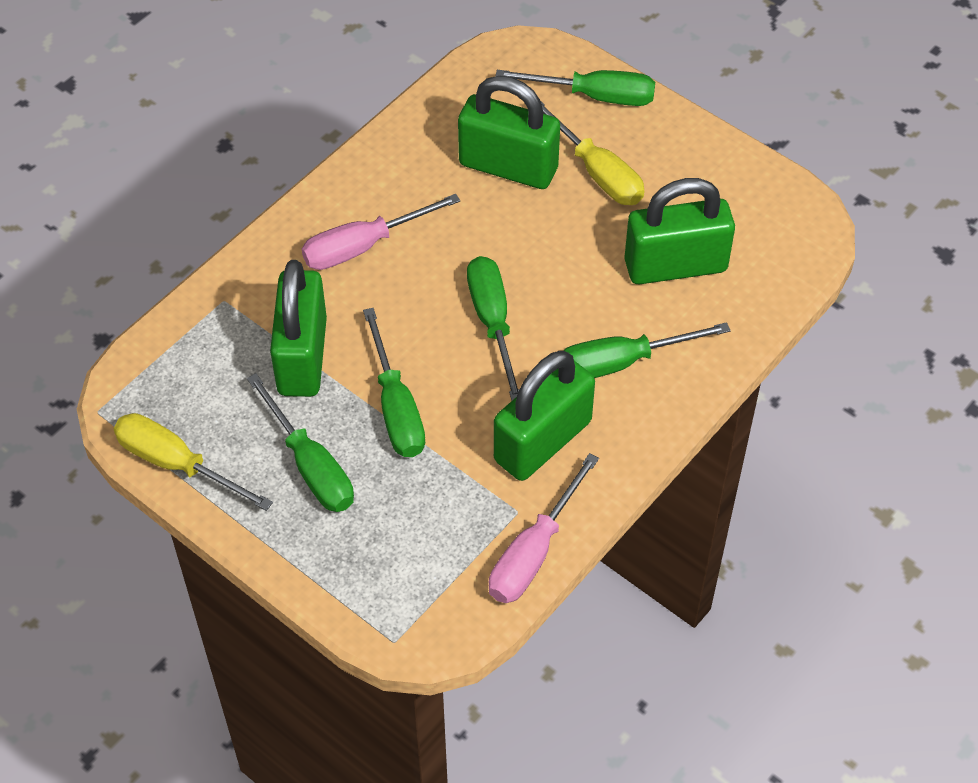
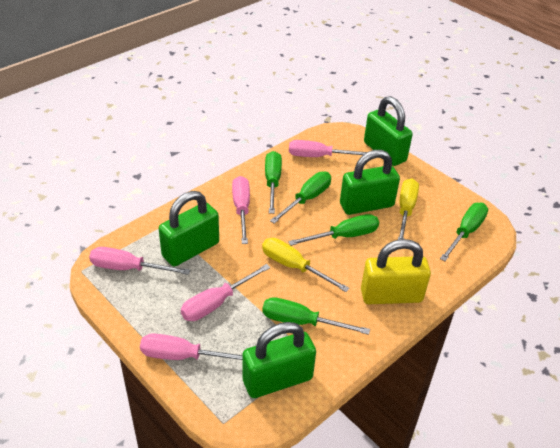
pink screwdriver: 2 -> 5
yellow padlock: 0 -> 1

